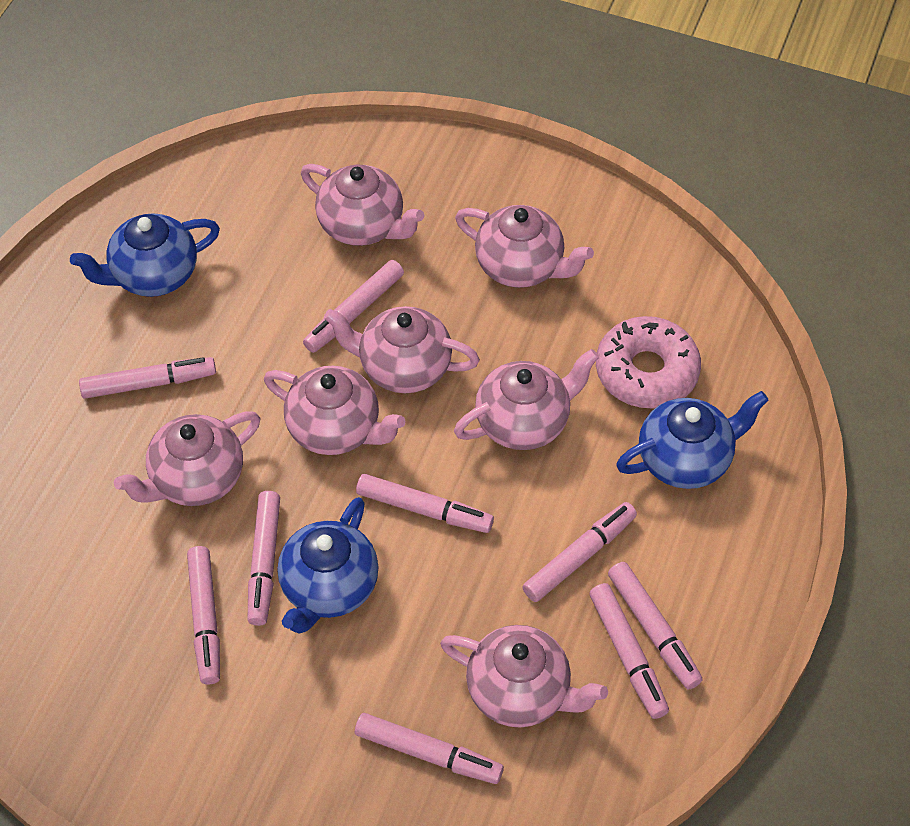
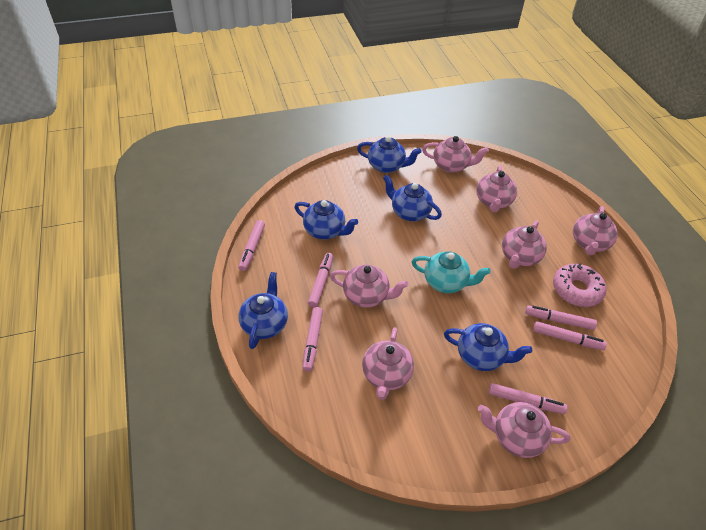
blue teapot: 3 -> 5
pink marker: 9 -> 6
turquoise teapot: 0 -> 1

